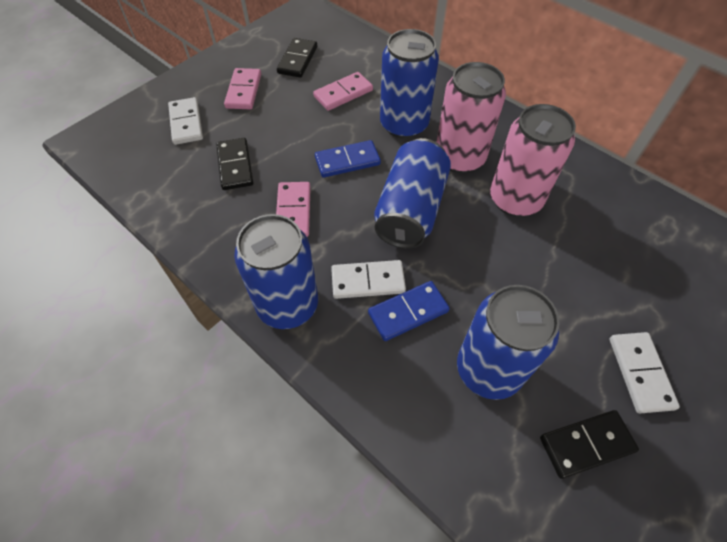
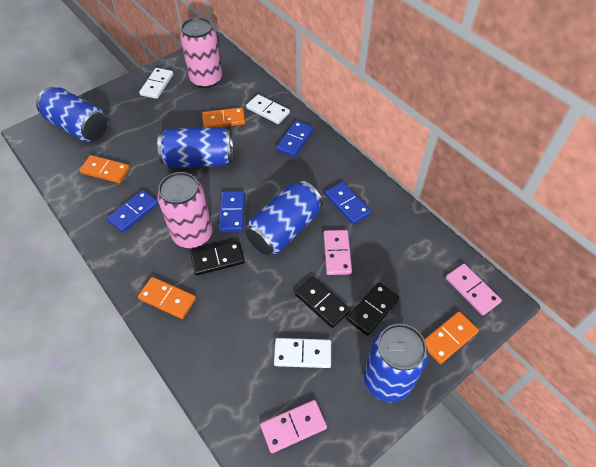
blue domino: 2 -> 4
orange domino: 0 -> 4

